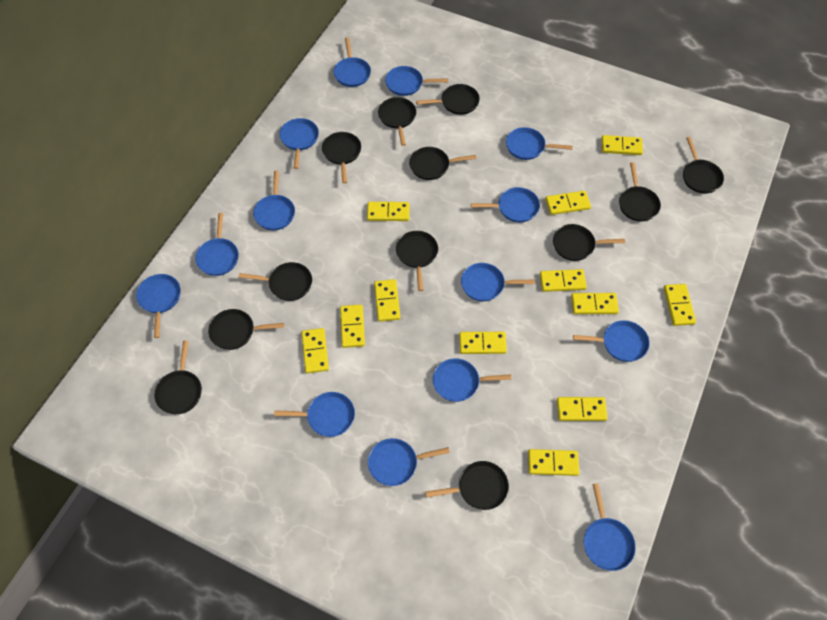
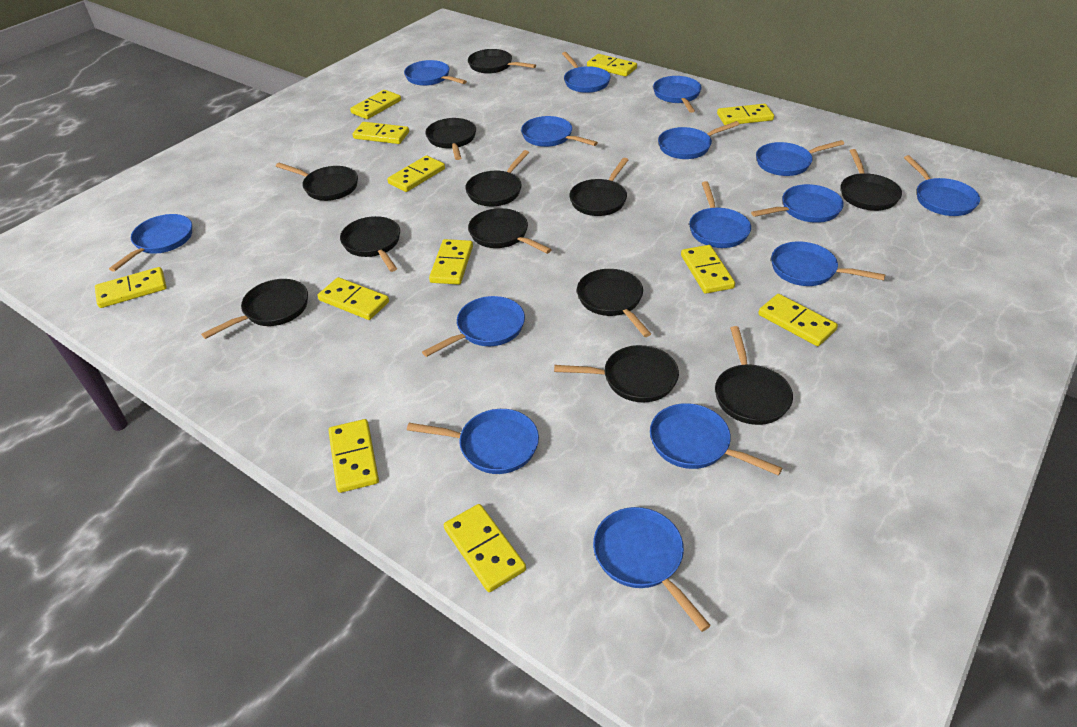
blue pan: 14 -> 15

